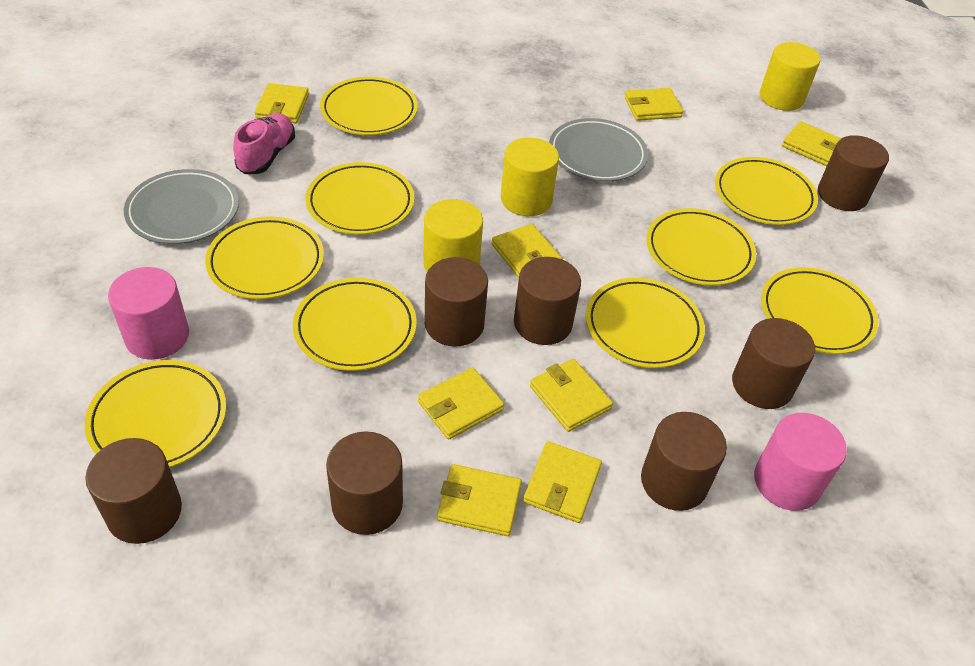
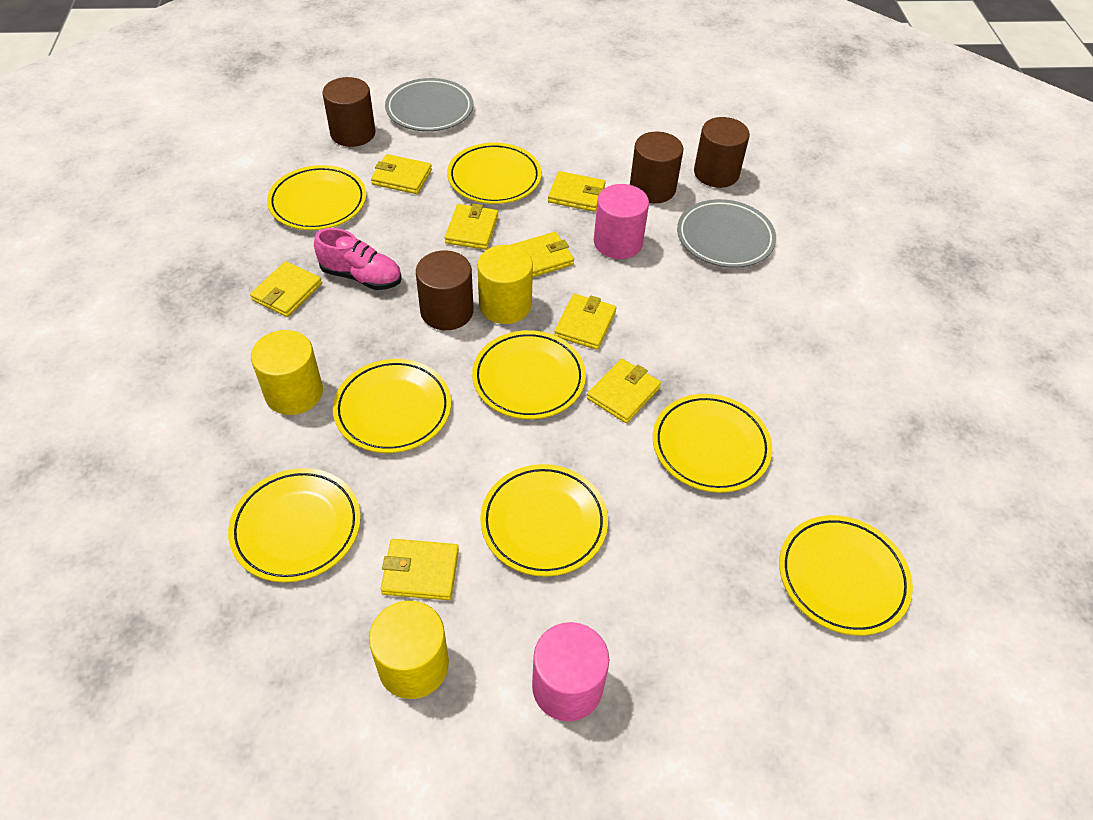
brown cylinder: 7 -> 4
yellow plate: 9 -> 8

